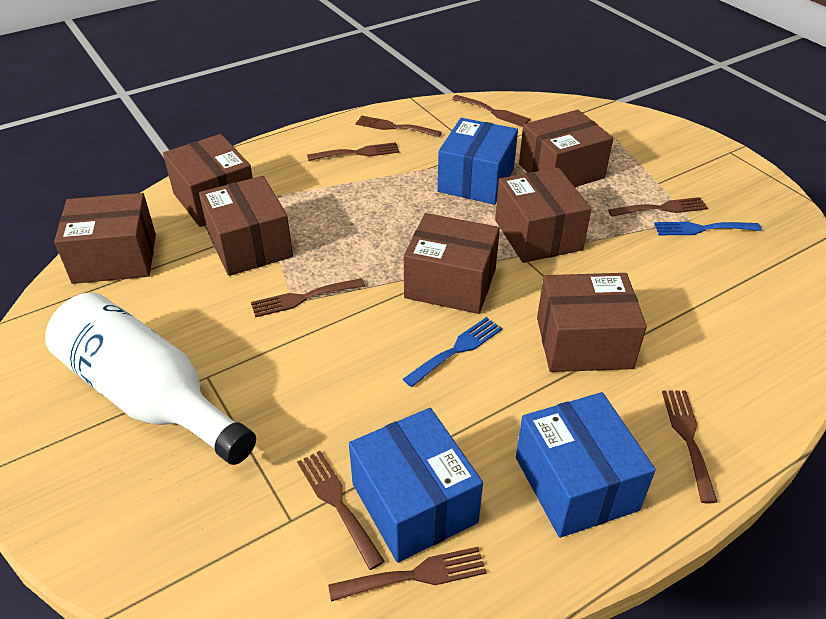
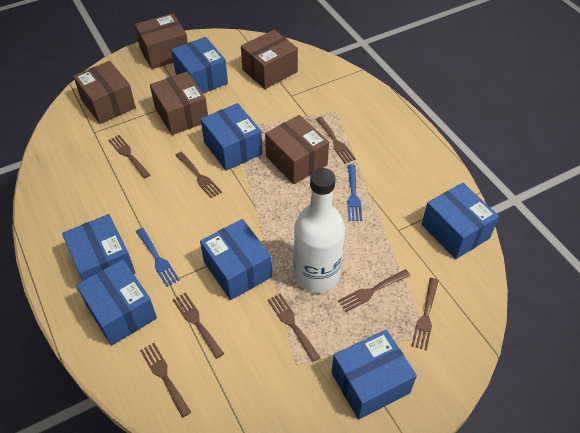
blue box: 3 -> 7
brown box: 7 -> 5

